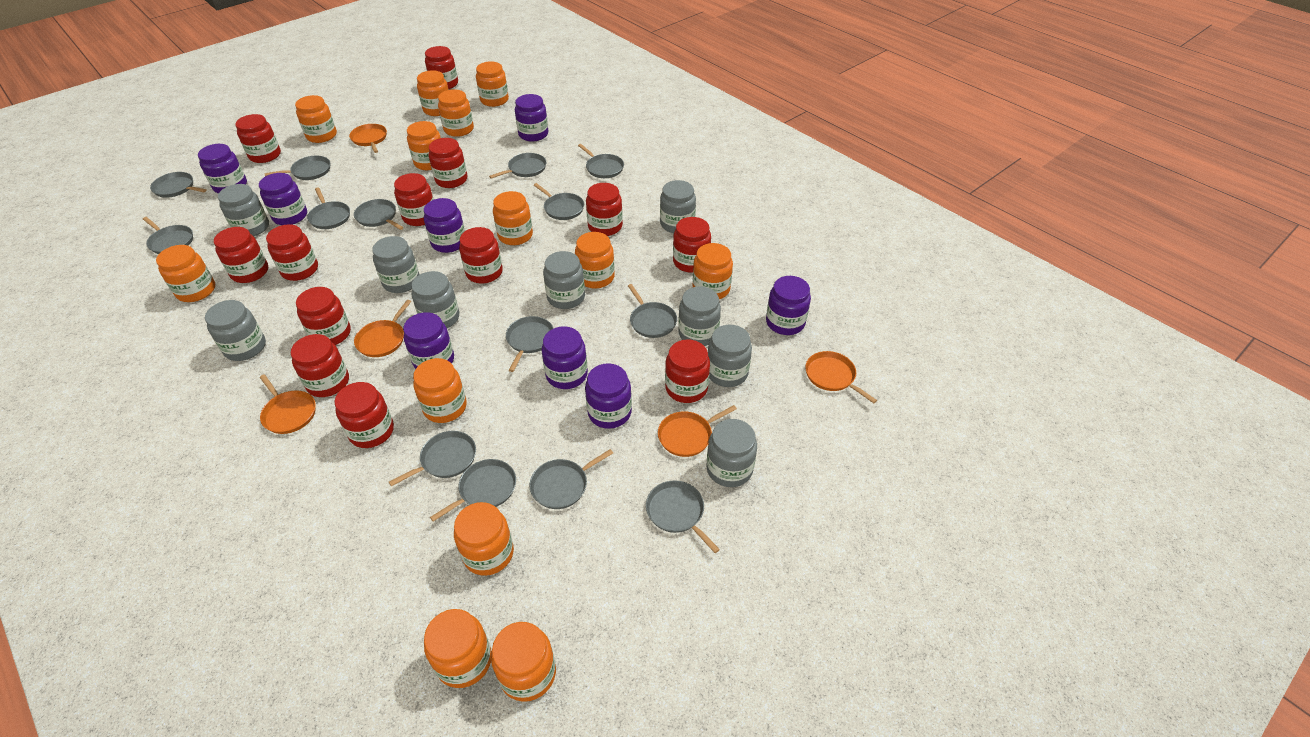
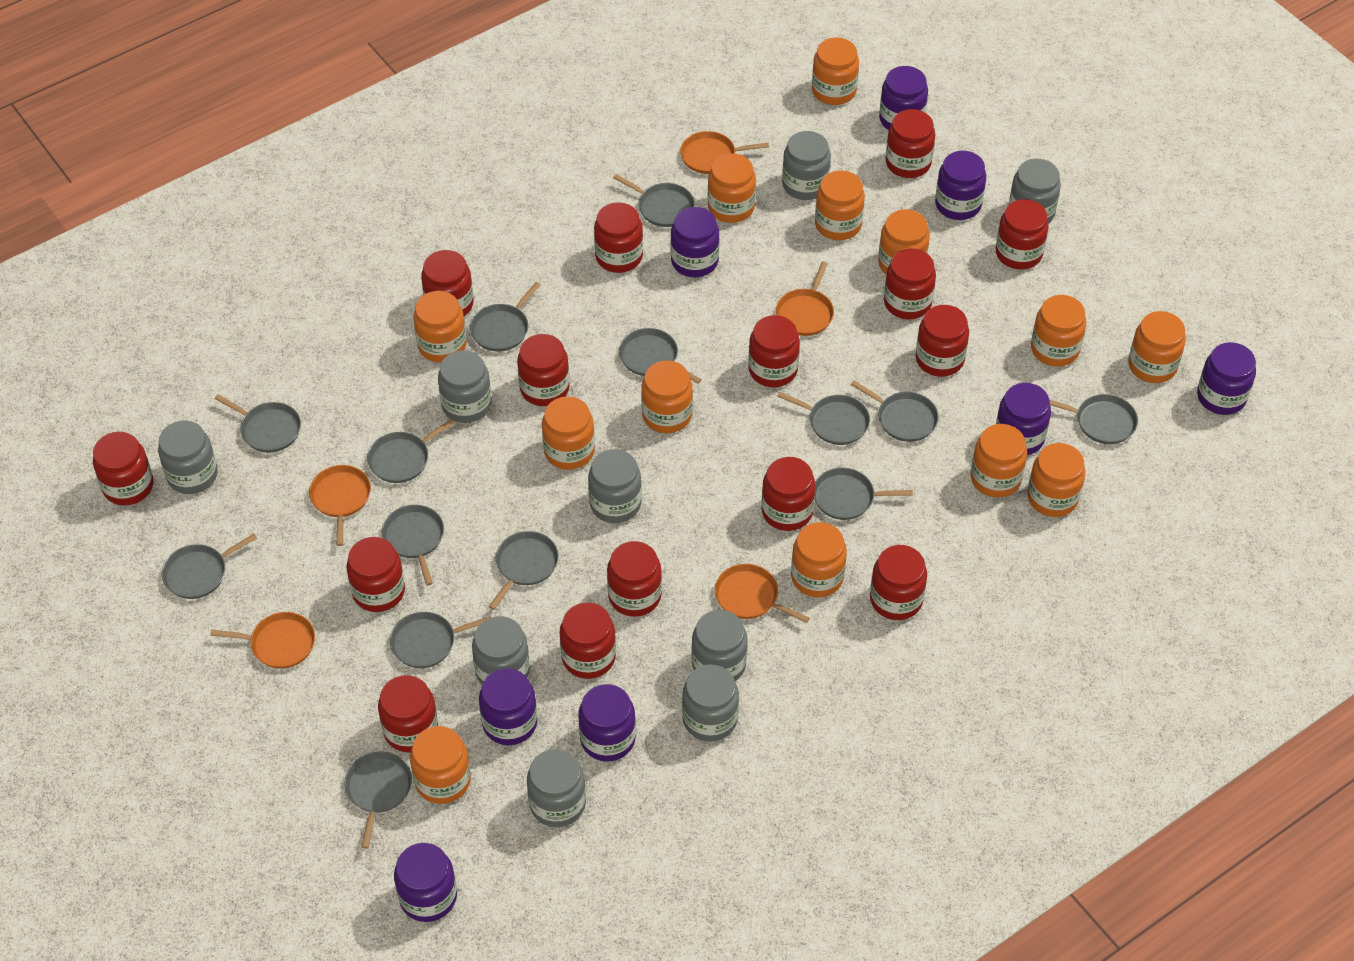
red jar: 13 -> 15

